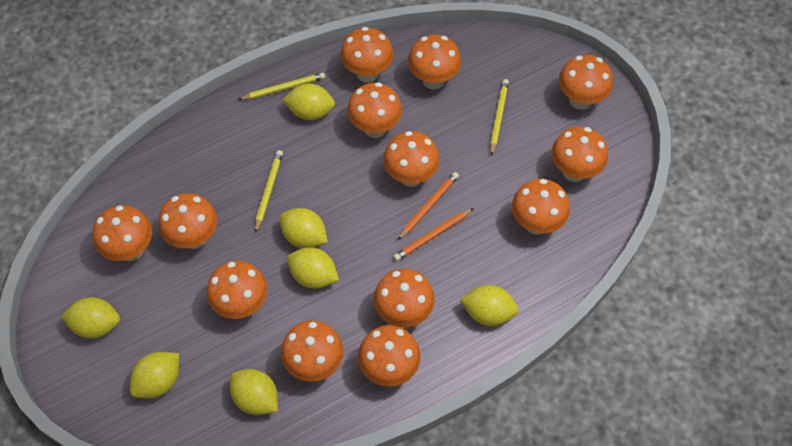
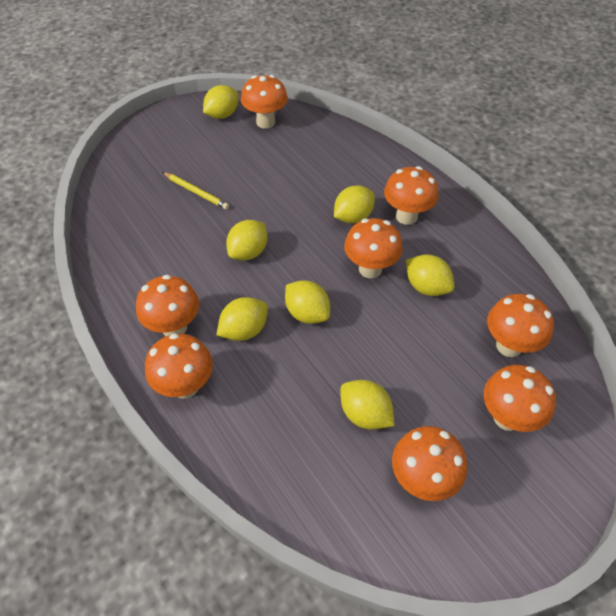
orange mushroom: 13 -> 8
orange pencil: 2 -> 0
yellow pencil: 3 -> 1

